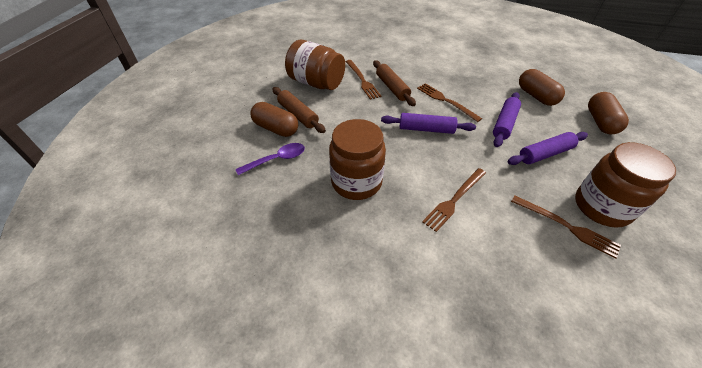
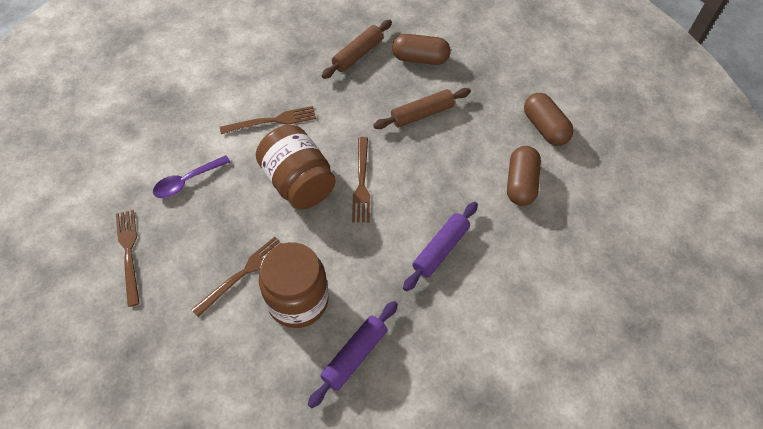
brown jar: 3 -> 2
purple rolling pin: 3 -> 2

